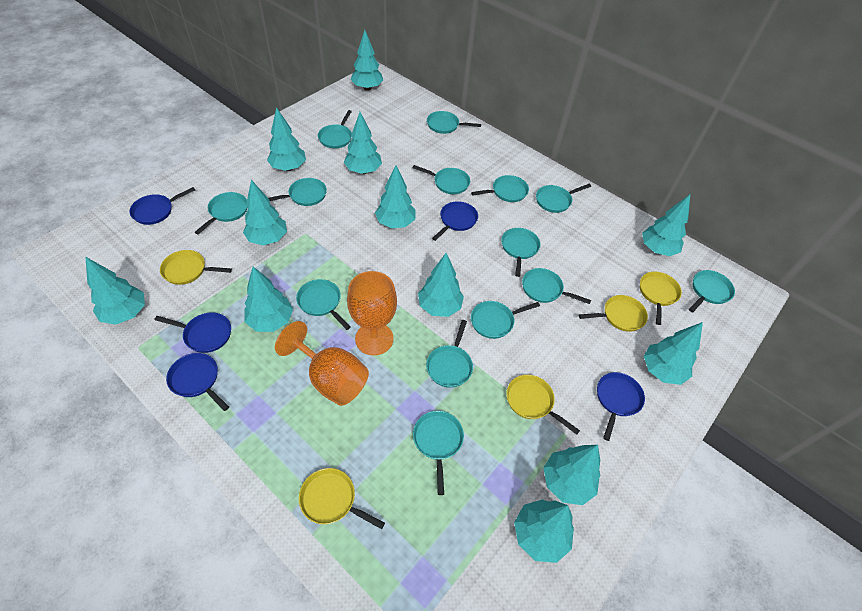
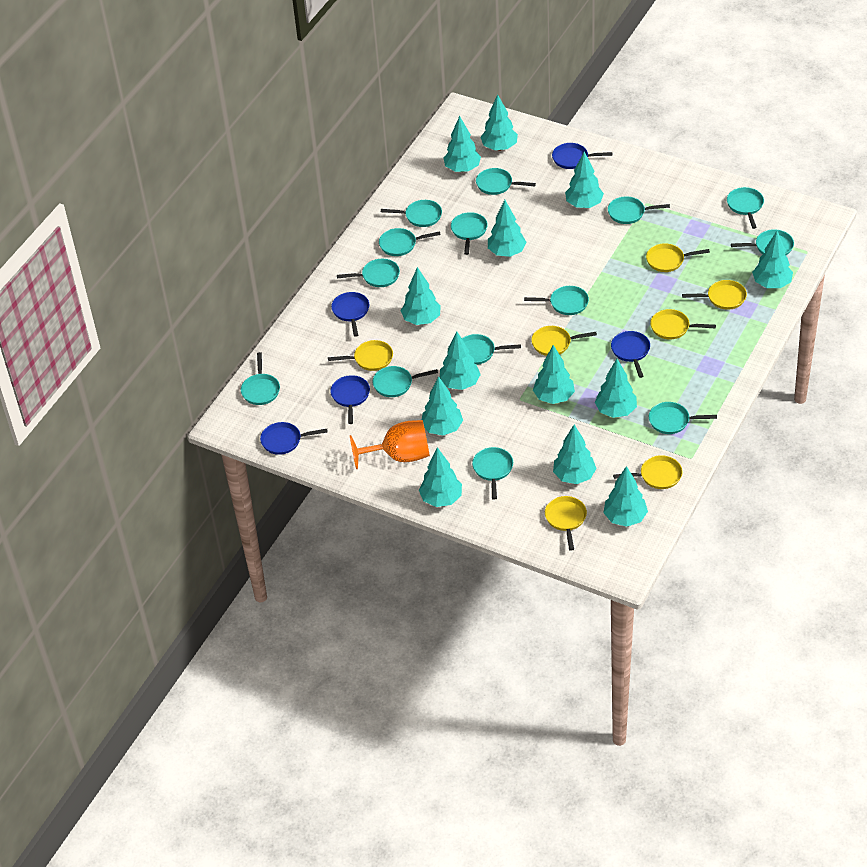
orange goblet: 2 -> 1
turquoise tree: 12 -> 13
yellow pan: 5 -> 7

